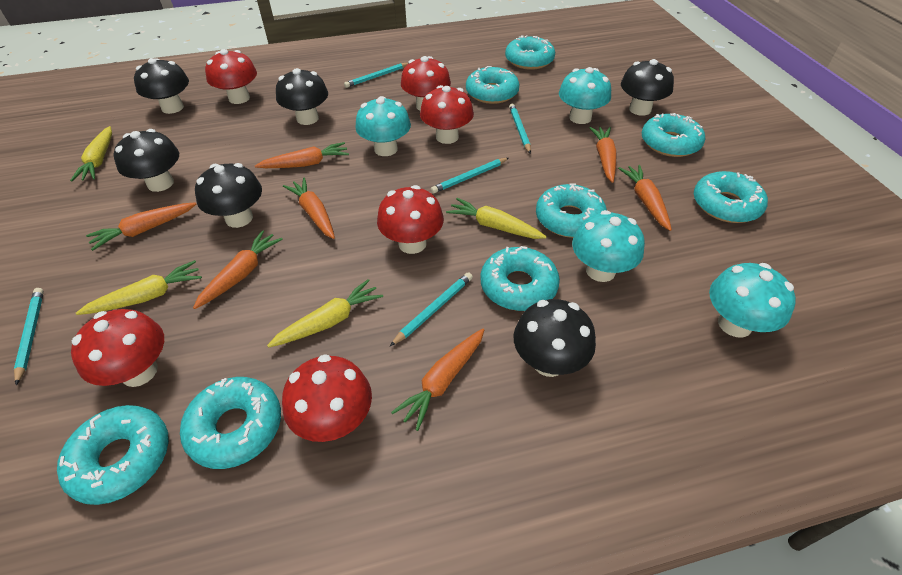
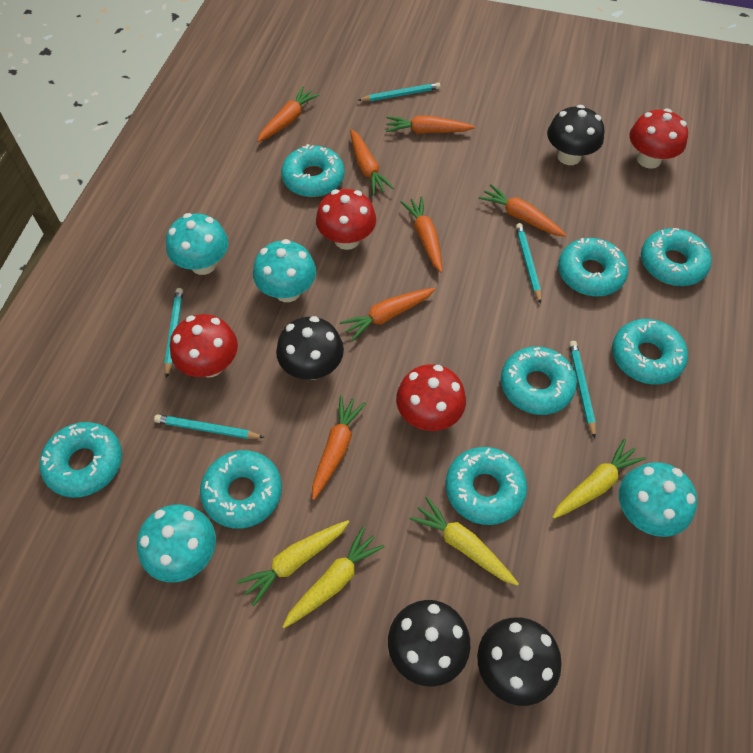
black mushroom: 6 -> 4
red mushroom: 6 -> 4

